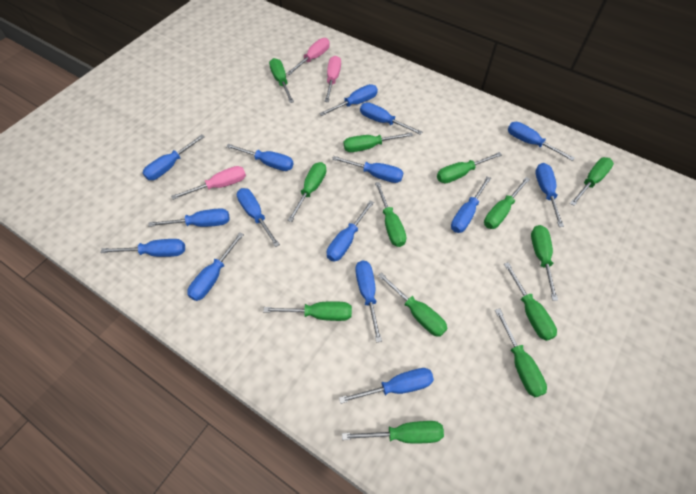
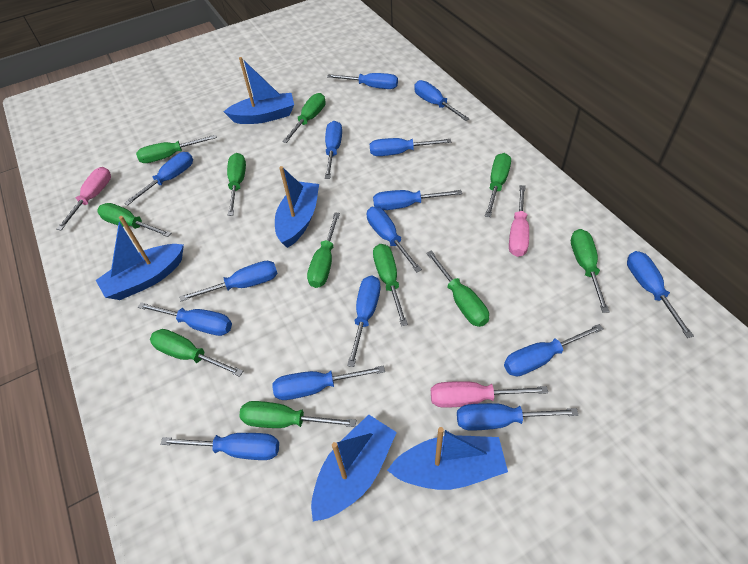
blue boat: 0 -> 5
green screwdriver: 13 -> 11

